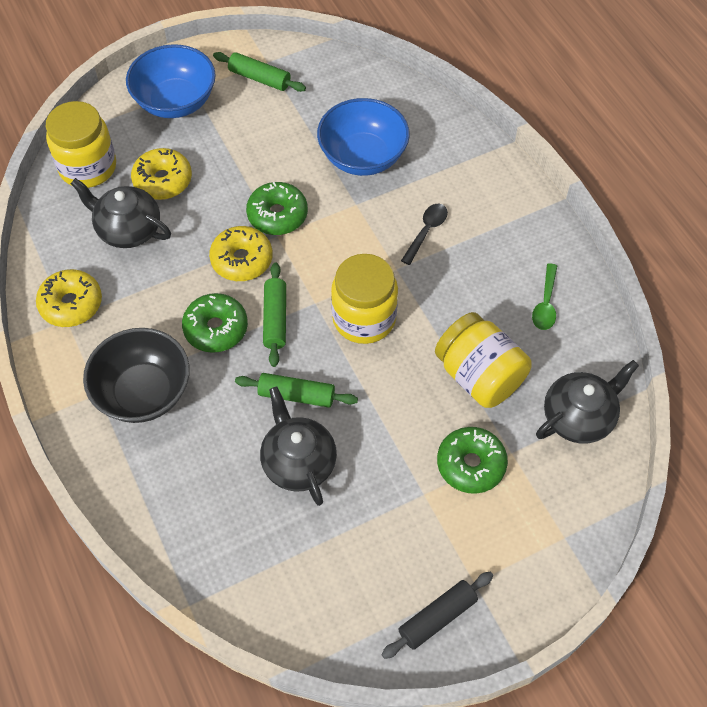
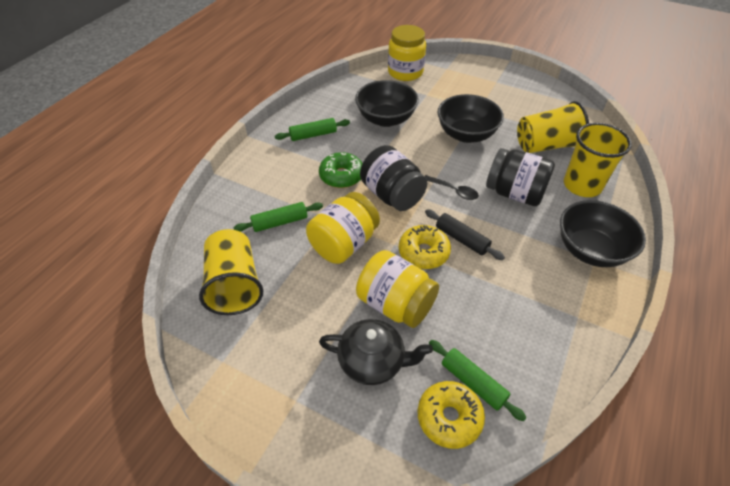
black bowl: 1 -> 3
black jar: 0 -> 2
black teapot: 3 -> 1
blue bowl: 2 -> 0
green donut: 3 -> 1
green spoon: 1 -> 0
yellow cup: 0 -> 3
yellow donut: 3 -> 2

